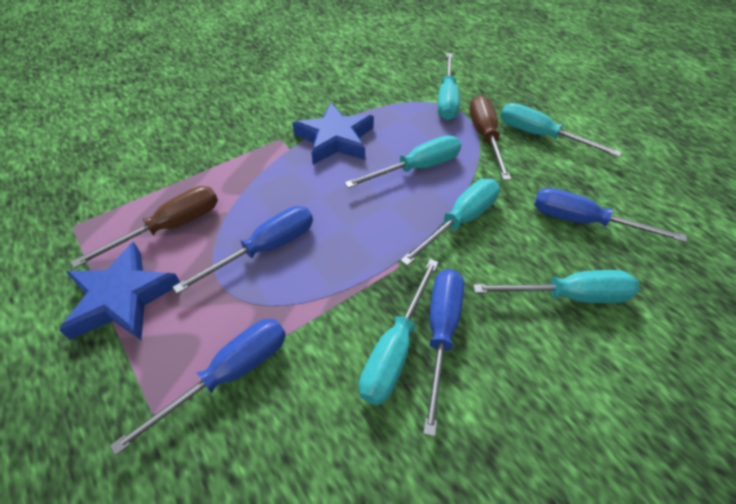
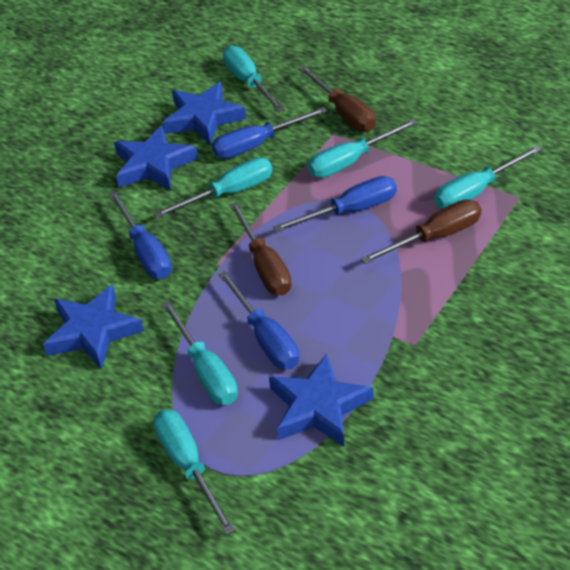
blue star: 2 -> 4
brown screwdriver: 2 -> 3

